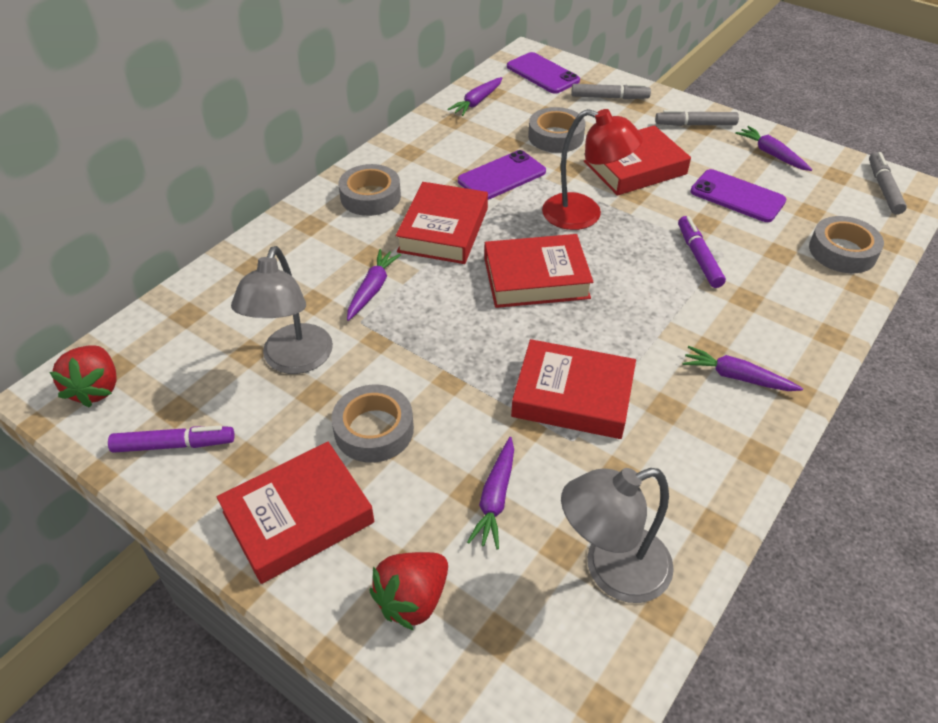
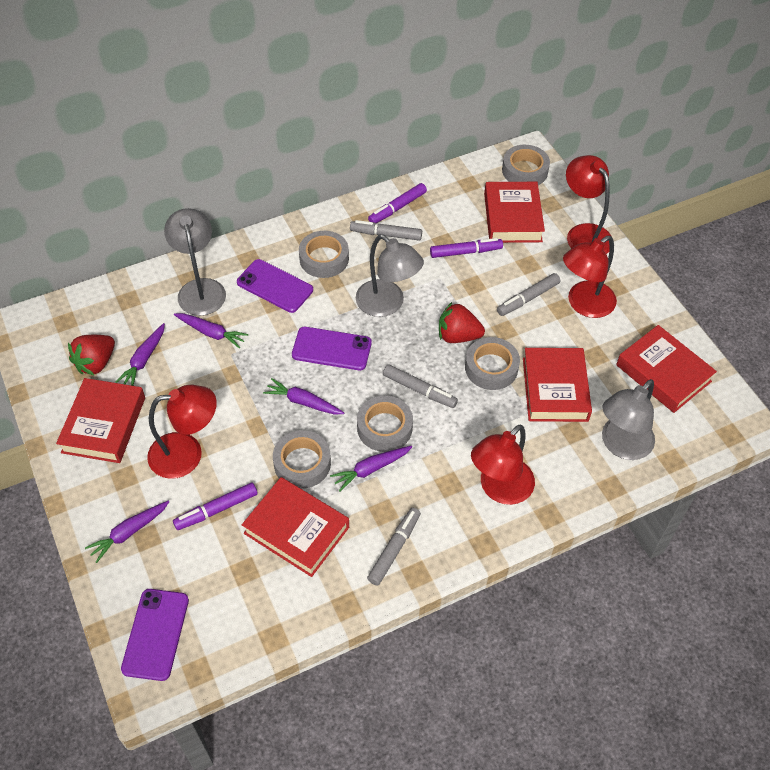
grey lamp: 2 -> 3
grey marker: 3 -> 4
grey tape: 4 -> 5
purple marker: 2 -> 3
red lamp: 1 -> 4

